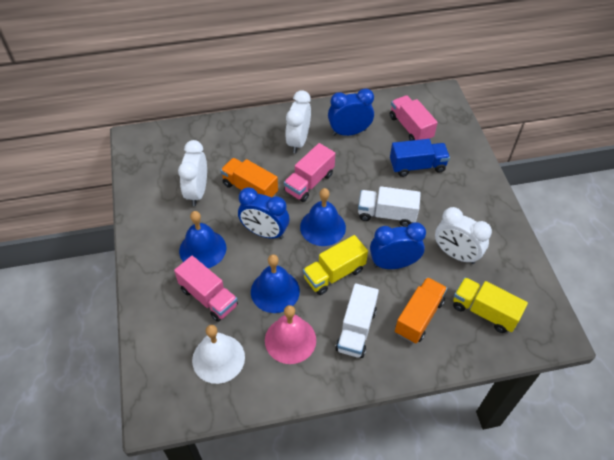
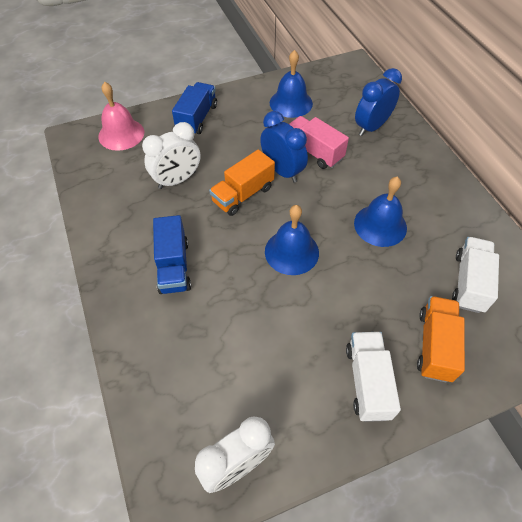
blue clock: 3 -> 2
blue truck: 1 -> 2
pink truck: 3 -> 1
white bell: 1 -> 0
white clock: 3 -> 2
yellow truck: 2 -> 0

